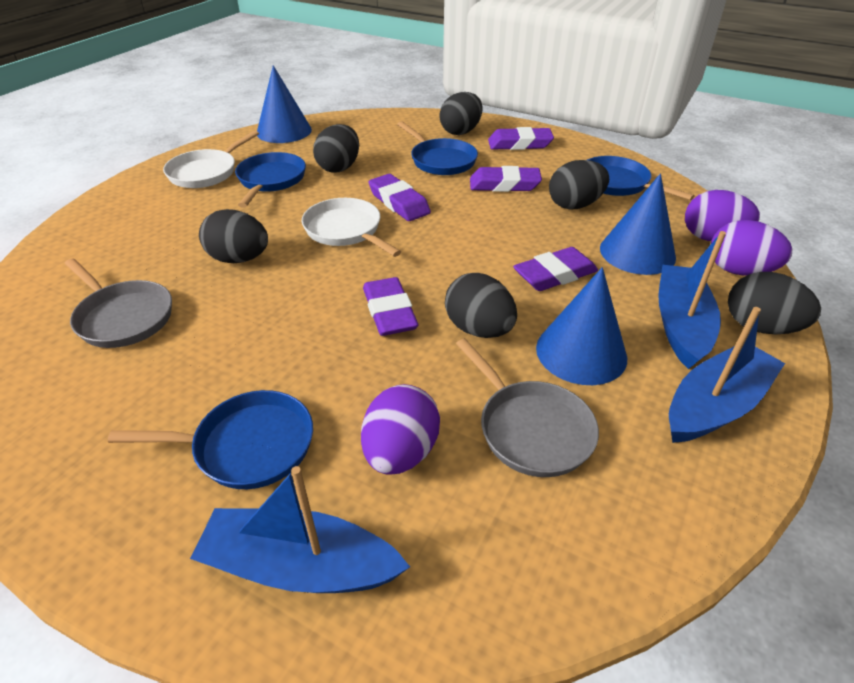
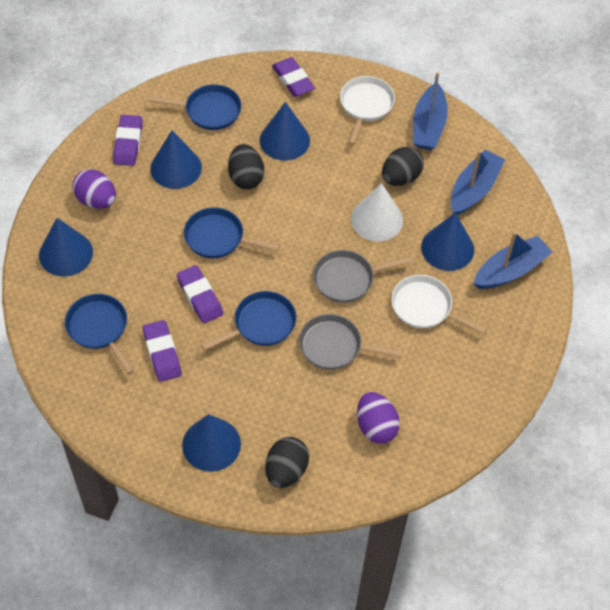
black egg: 6 -> 3
blue cone: 3 -> 5
purple egg: 3 -> 2
purple eraser: 5 -> 4
white cone: 0 -> 1

